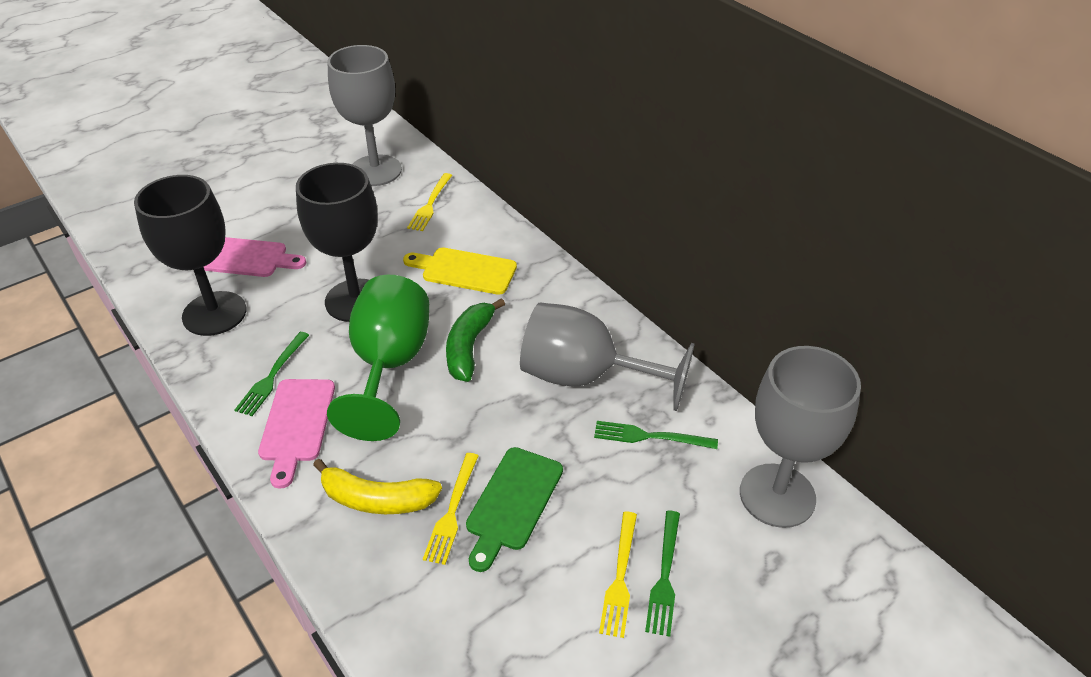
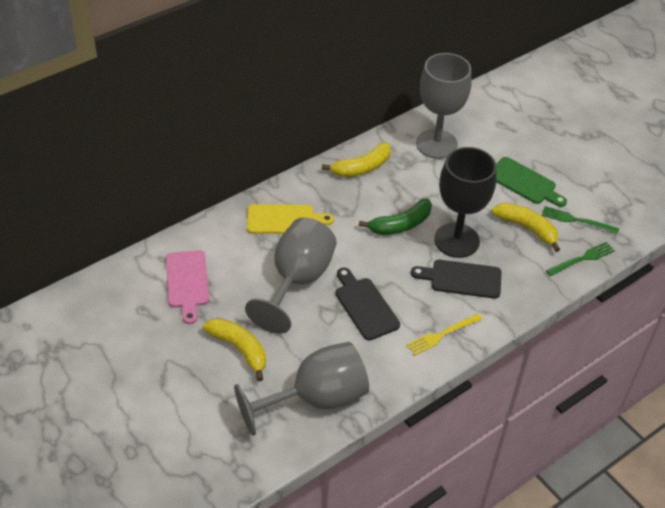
black cutting board: 0 -> 2
black goblet: 2 -> 1
green fork: 3 -> 2
green goblet: 1 -> 0
pink cutting board: 2 -> 1
yellow banana: 1 -> 3
yellow fork: 3 -> 1

